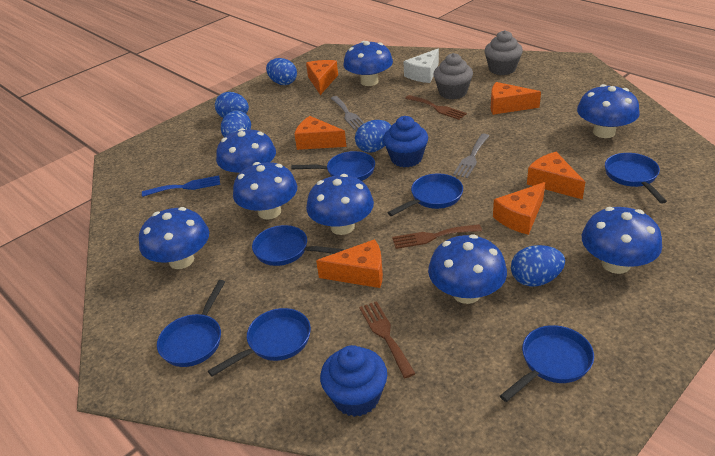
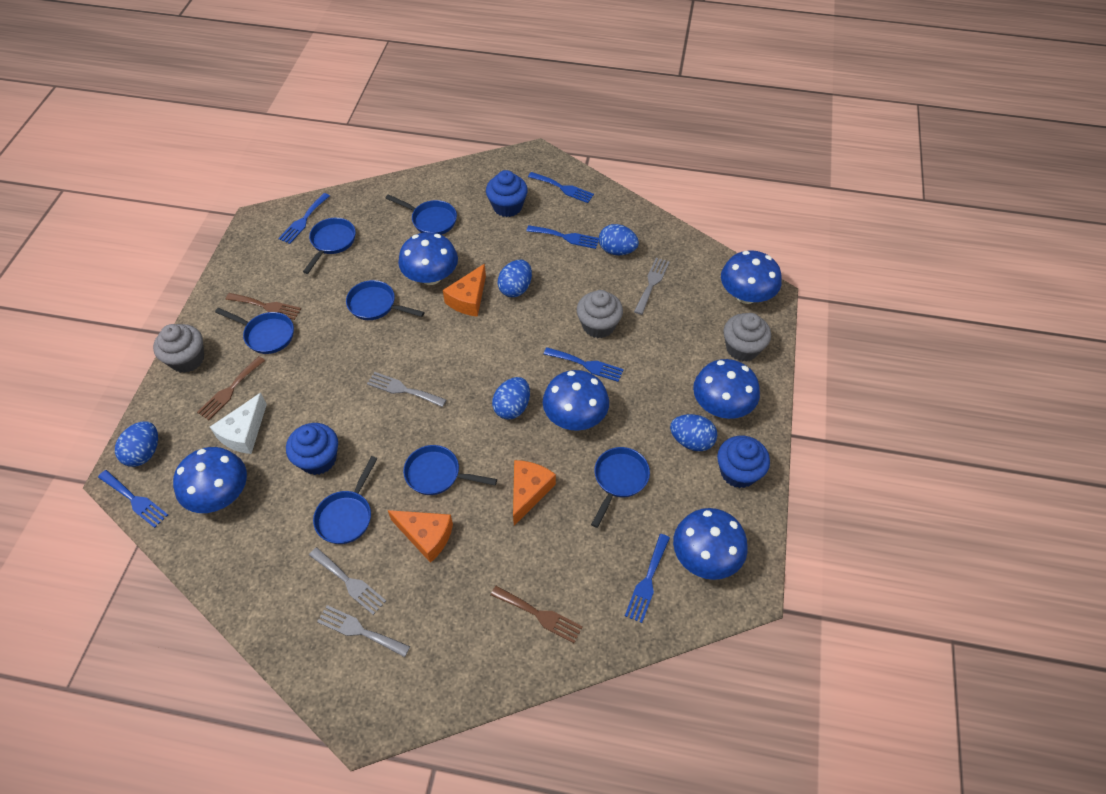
blue cupcake: 2 -> 3
blue fork: 1 -> 6
blue mushroom: 8 -> 6
grey cupcake: 2 -> 3
grey fork: 2 -> 4
orange cheese: 6 -> 3

